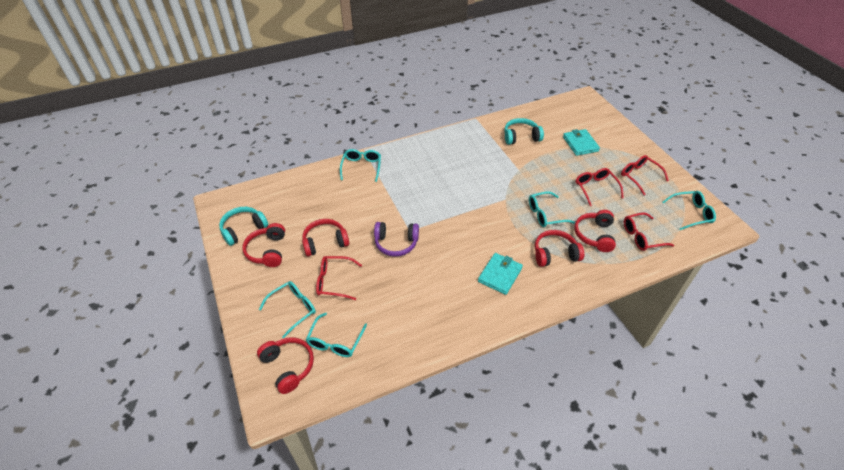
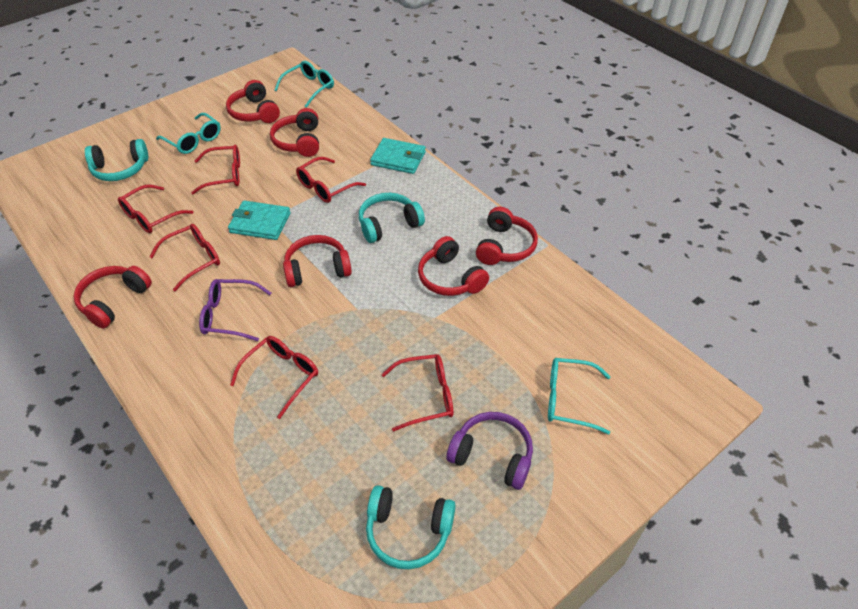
purple glasses: 0 -> 1
red glasses: 4 -> 6
red headphones: 5 -> 6
turquoise glasses: 5 -> 3
turquoise headphones: 2 -> 3

